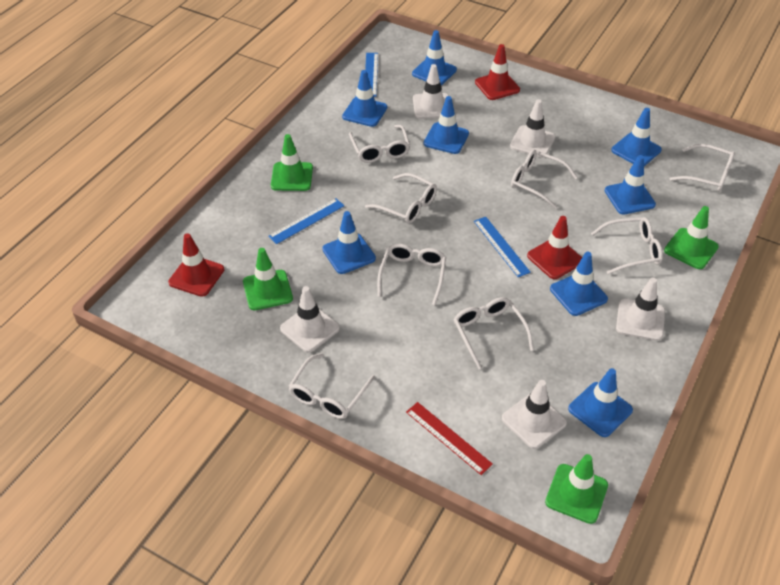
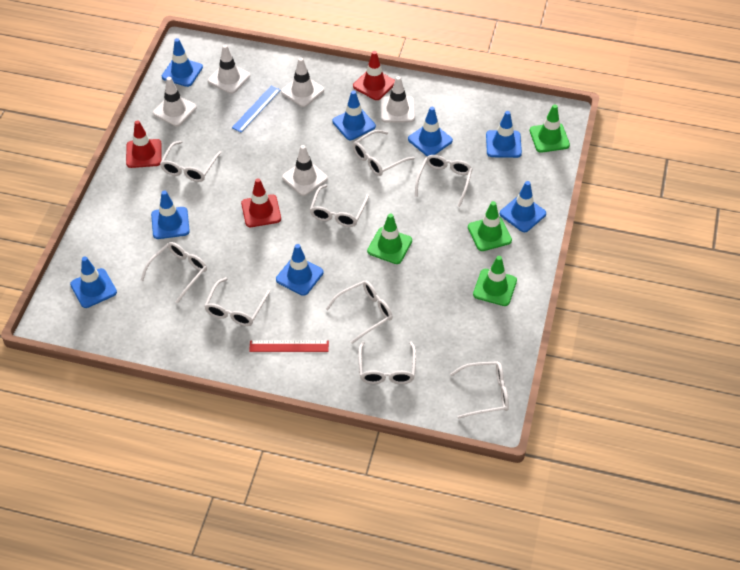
blue ruler: 3 -> 1
white glasses: 8 -> 9

